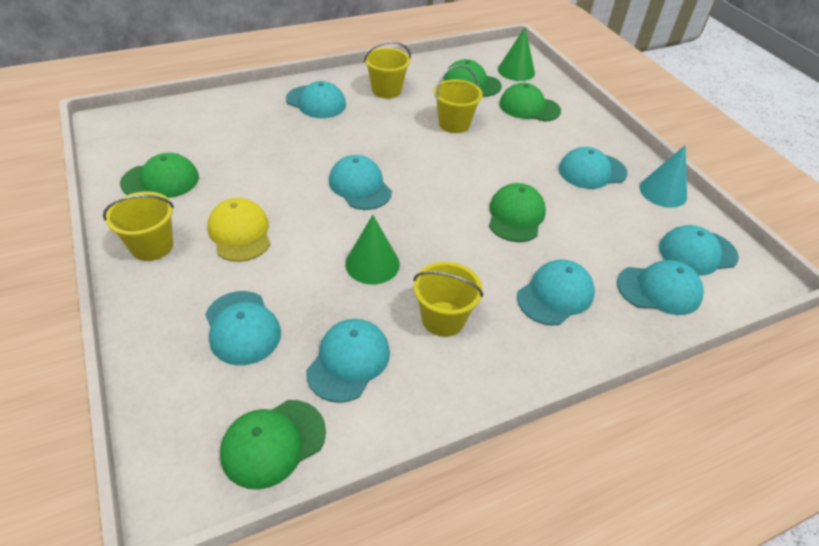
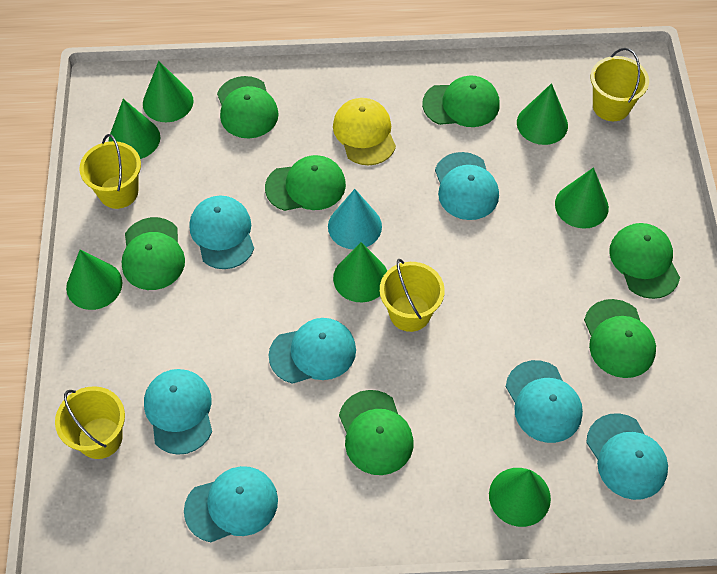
green cap: 5 -> 7
green cone: 2 -> 7
turquoise cap: 8 -> 7

